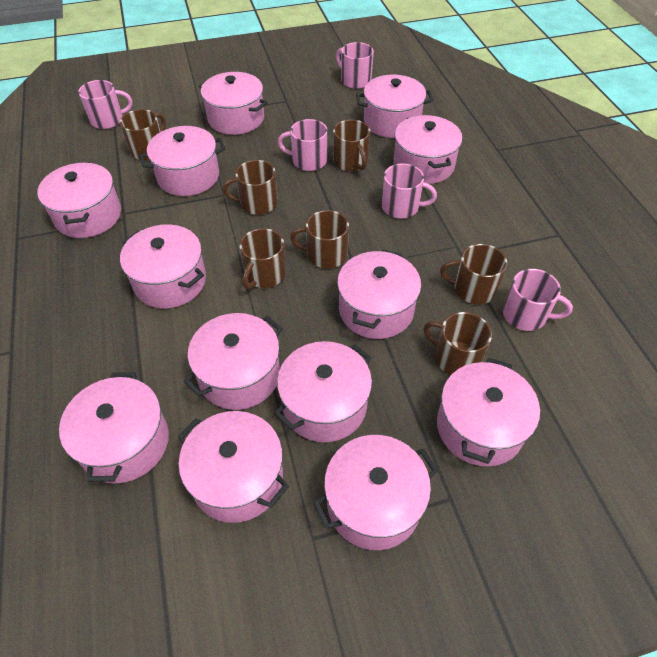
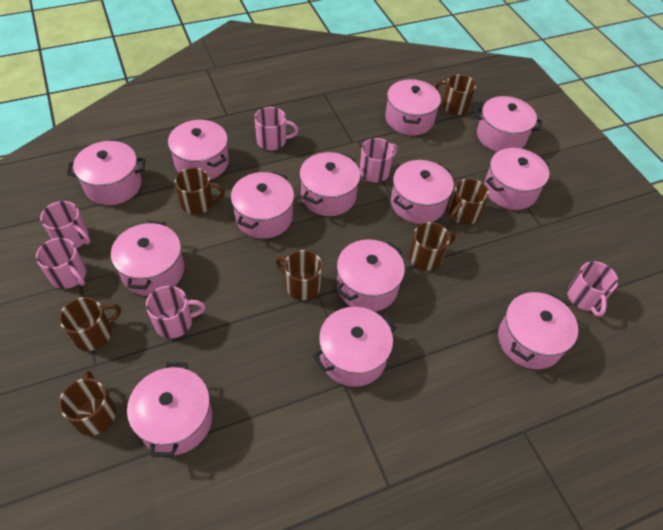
pink mug: 5 -> 6

